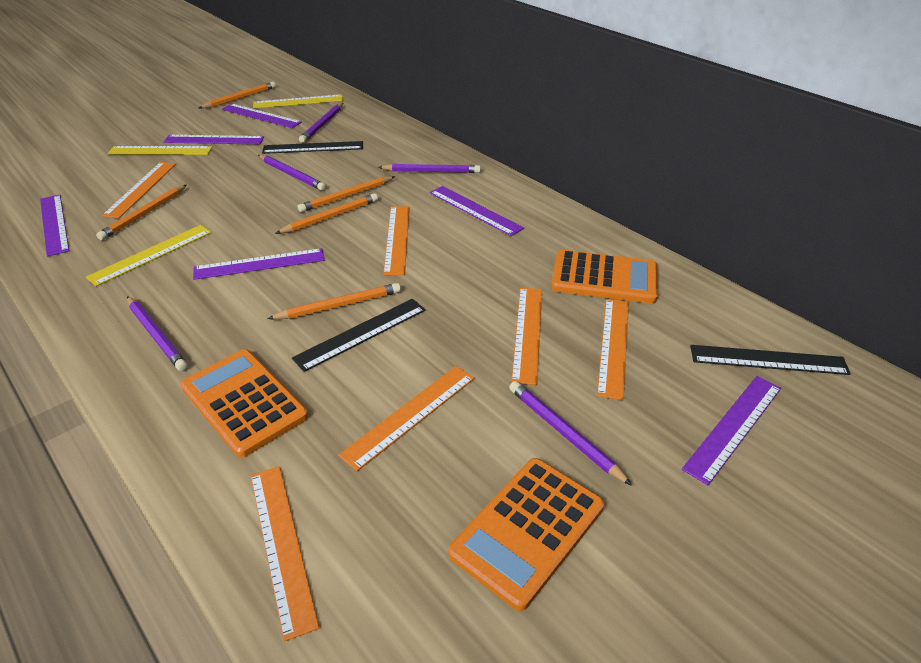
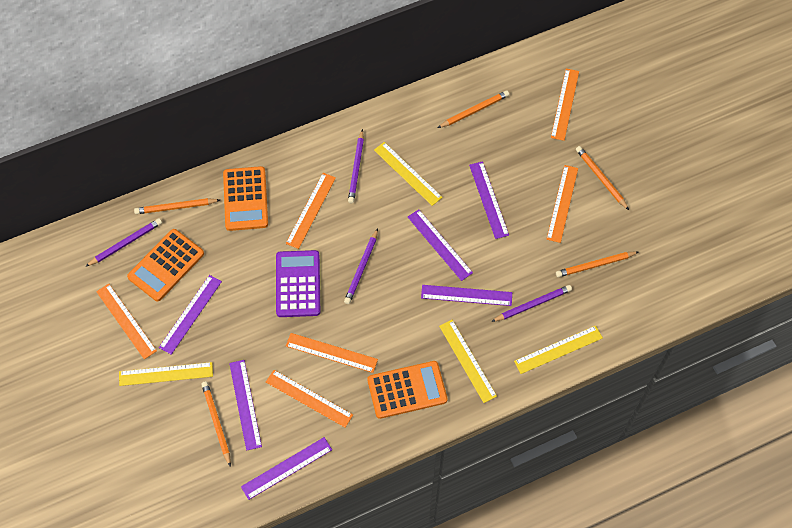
black ruler: 3 -> 0
purple calculator: 0 -> 1
purple pencil: 5 -> 4
yellow ruler: 3 -> 4

